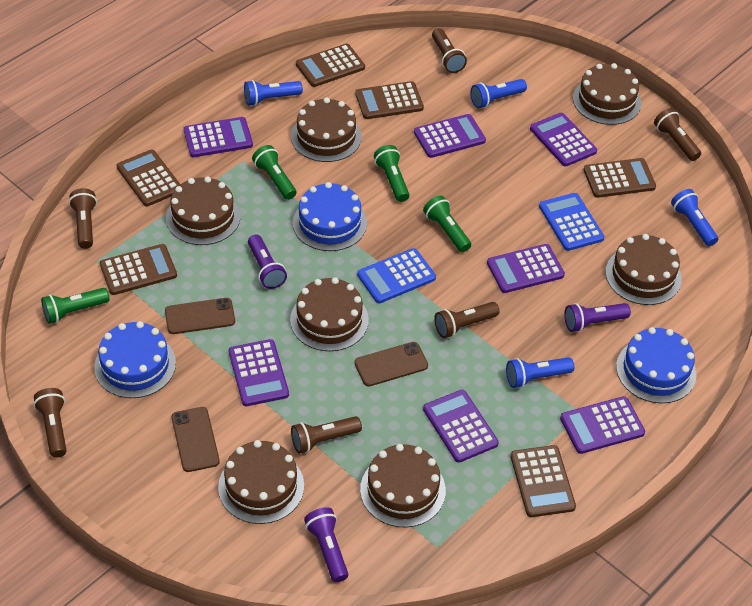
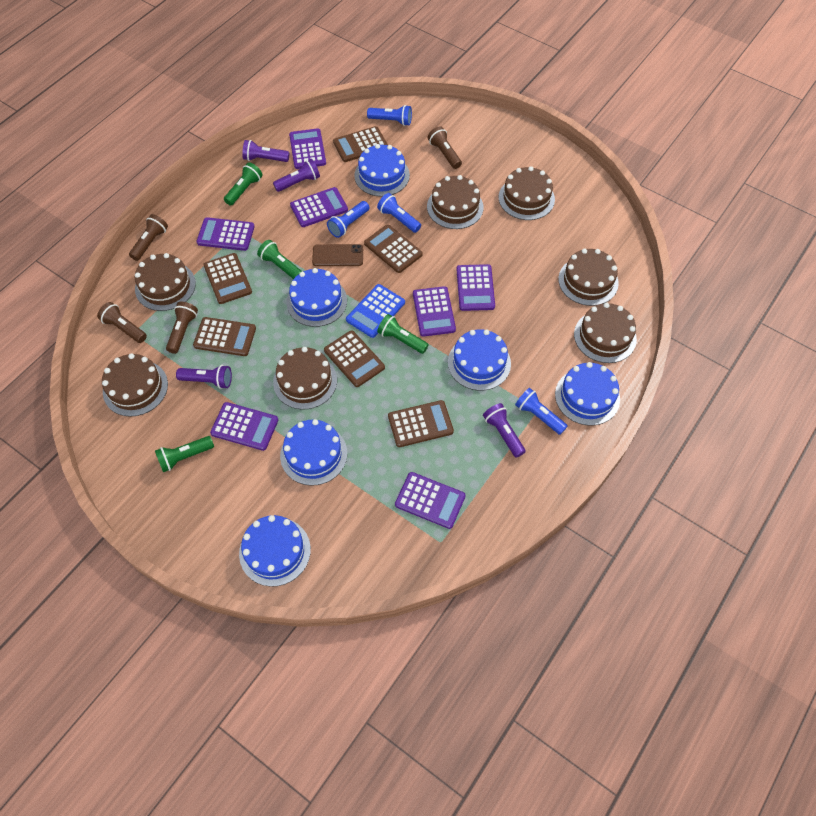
blue cake: 3 -> 6
blue calculator: 2 -> 1
brown flashlight: 6 -> 4
brown phone: 3 -> 1
purple flashlight: 3 -> 4

